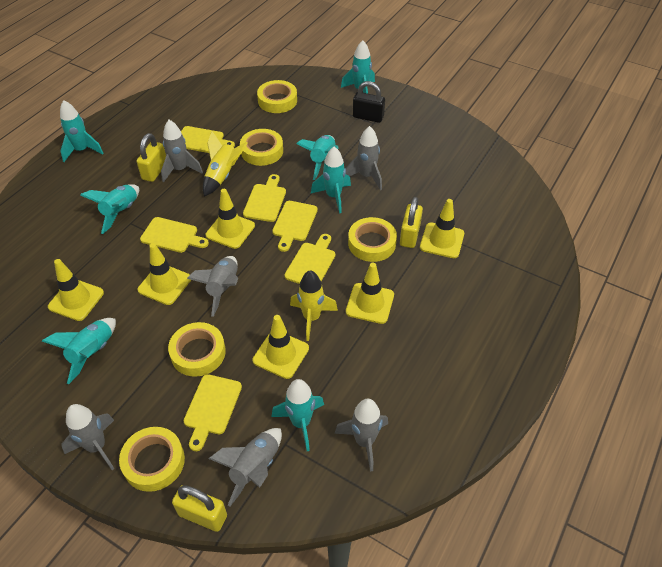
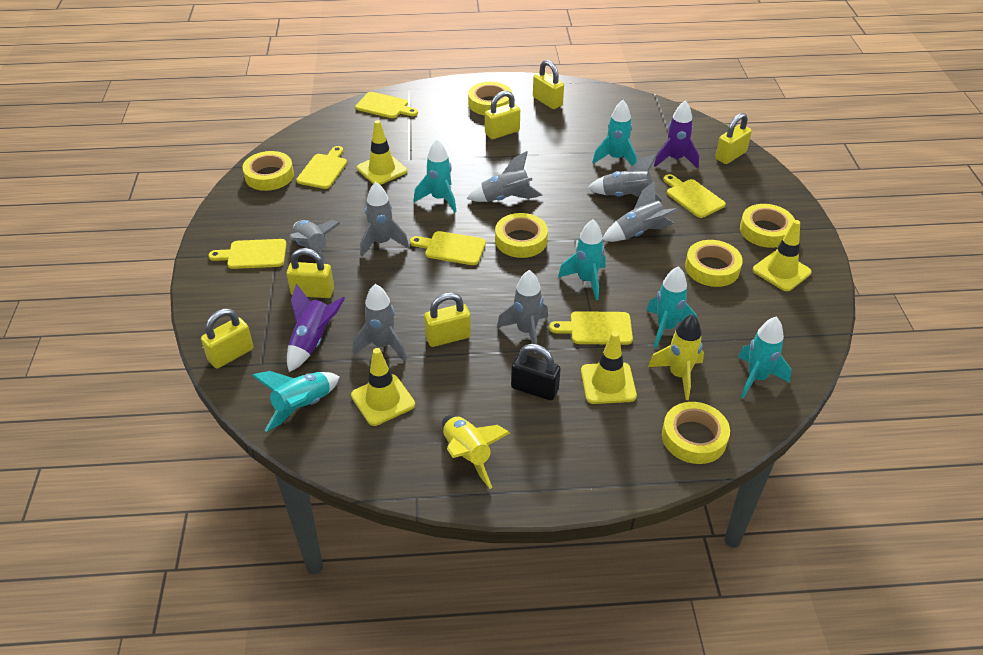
grey rocket: 6 -> 7
purple rocket: 0 -> 2
turquoise rocket: 7 -> 6
yellow padlock: 3 -> 6
yellow tape: 5 -> 6
yellow traffic cone: 6 -> 4

